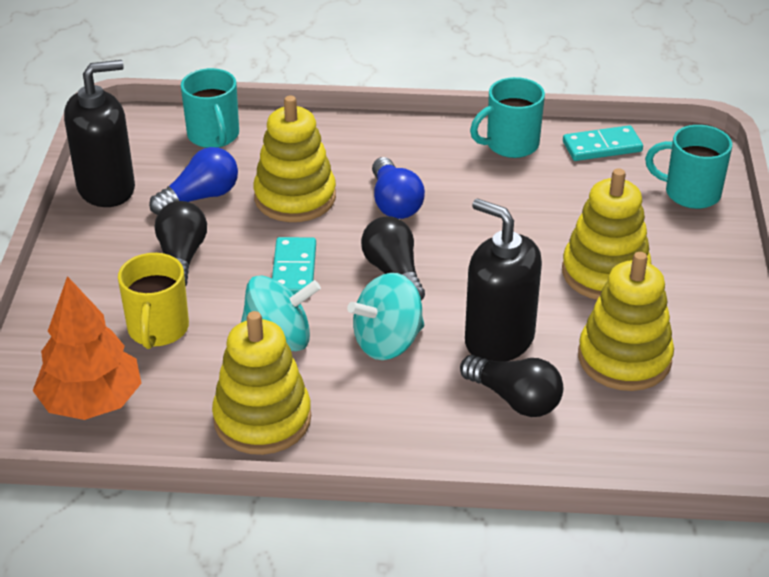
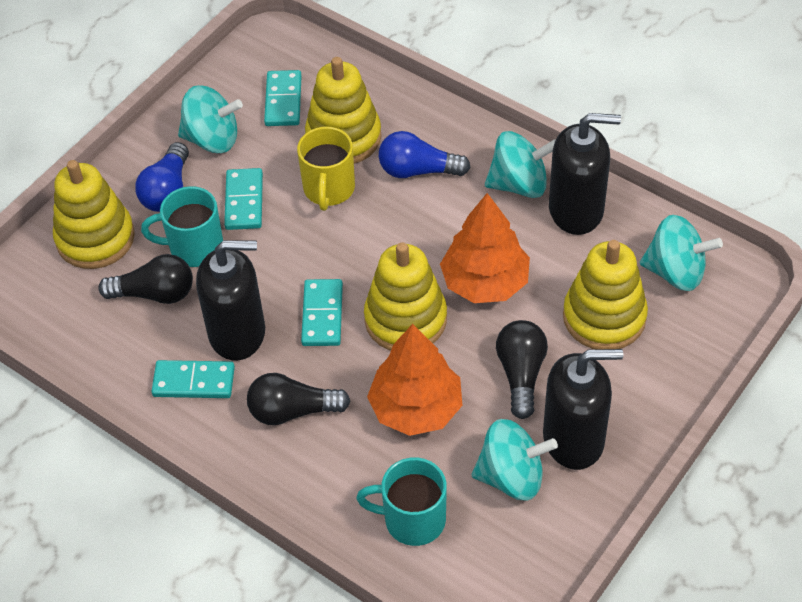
black soap dispenser: 2 -> 3
orange tree: 1 -> 2
turquoise domino: 2 -> 4
turquoise mug: 3 -> 2
turquoise spinning top: 2 -> 4

